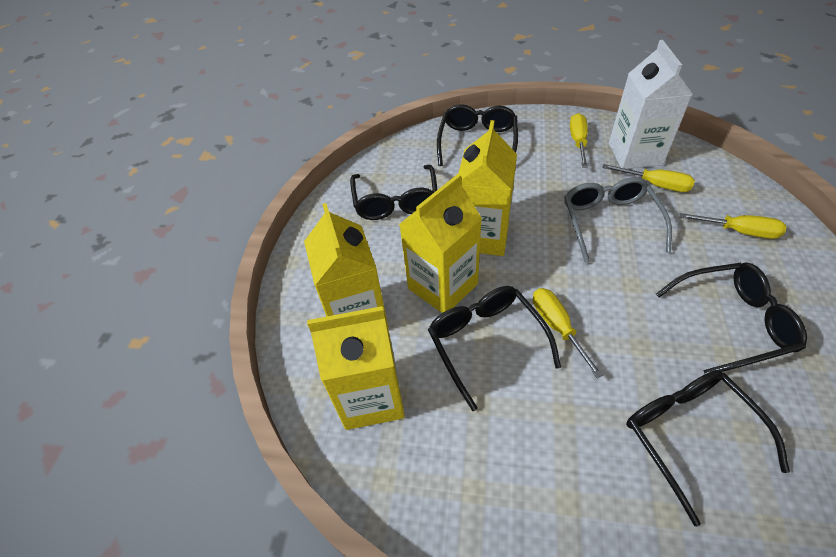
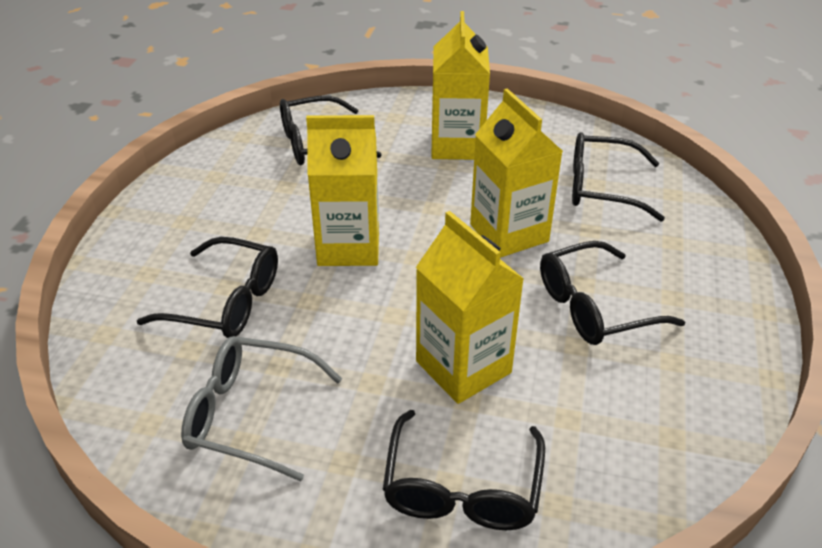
white carton: 1 -> 0
yellow screwdriver: 4 -> 0

